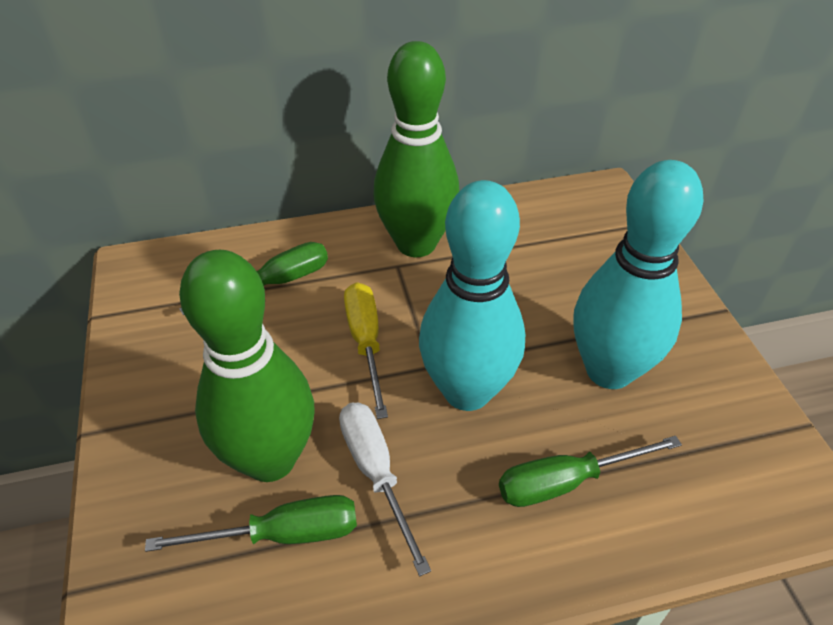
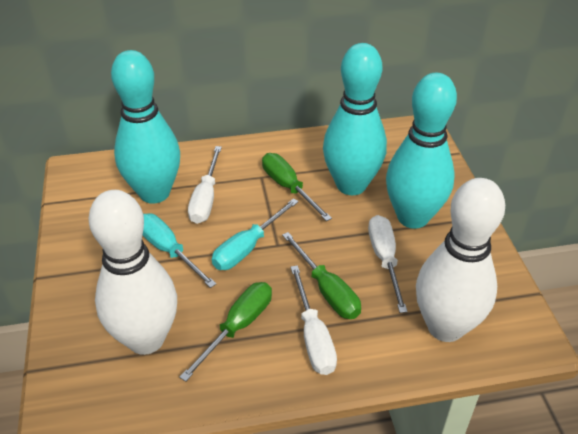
green bowling pin: 2 -> 0
turquoise bowling pin: 2 -> 3
turquoise screwdriver: 0 -> 2
white bowling pin: 0 -> 2
white screwdriver: 1 -> 3
yellow screwdriver: 1 -> 0

